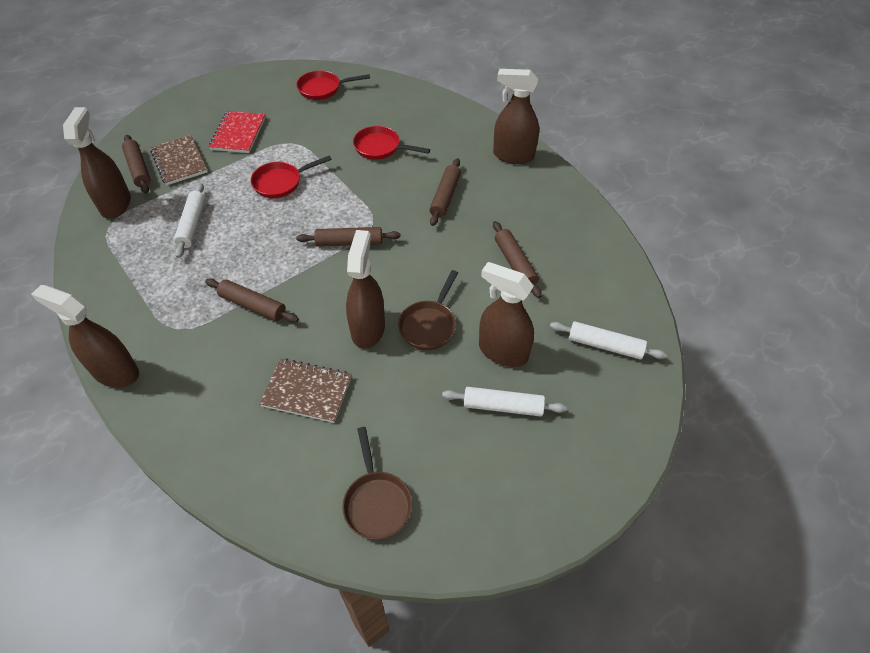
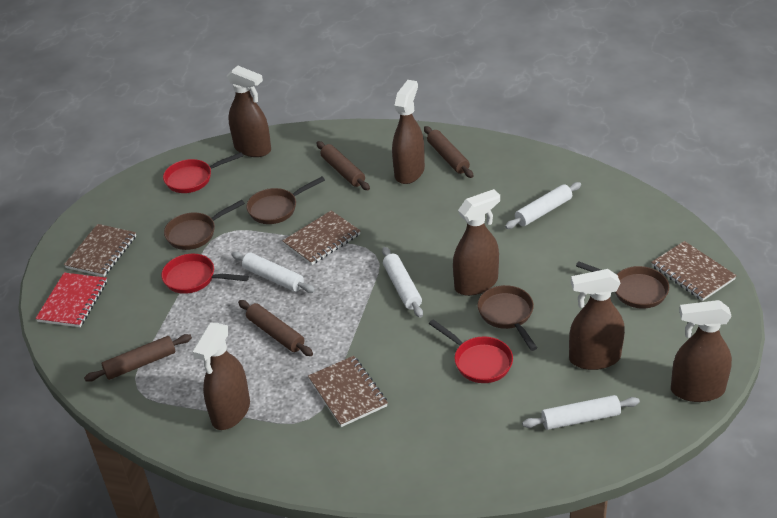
brown notebook: 2 -> 4
brown pan: 2 -> 4
brown rolling pin: 5 -> 4
brown spray bottle: 5 -> 6
white rolling pin: 3 -> 4

